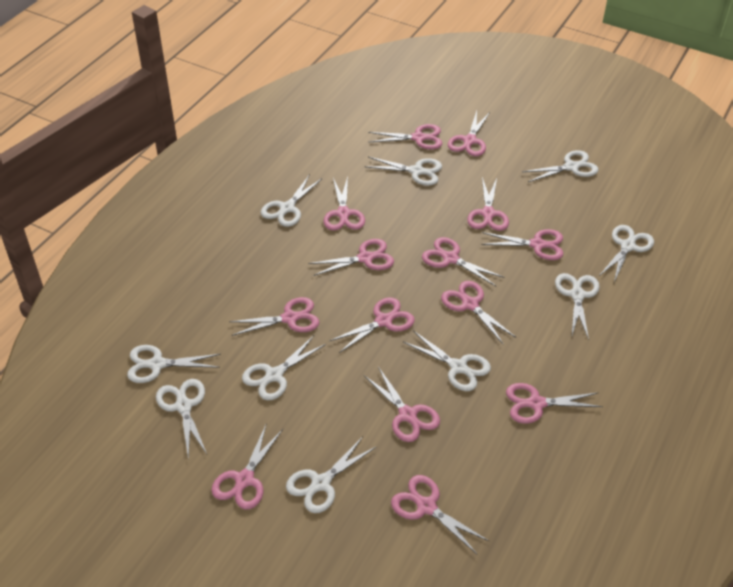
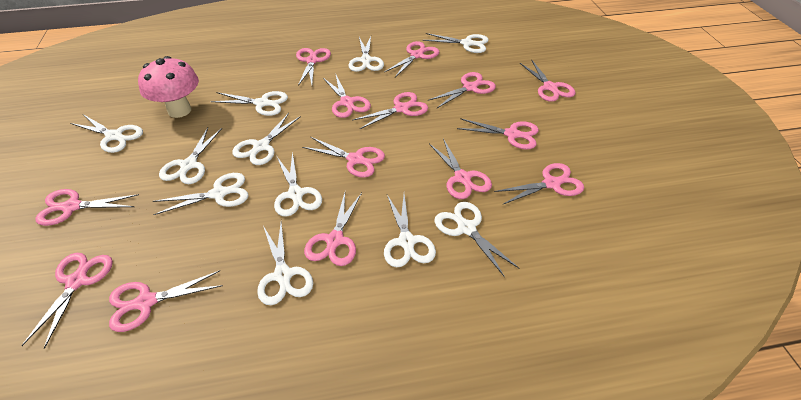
pink mushroom: 0 -> 1
white scissors: 10 -> 11

